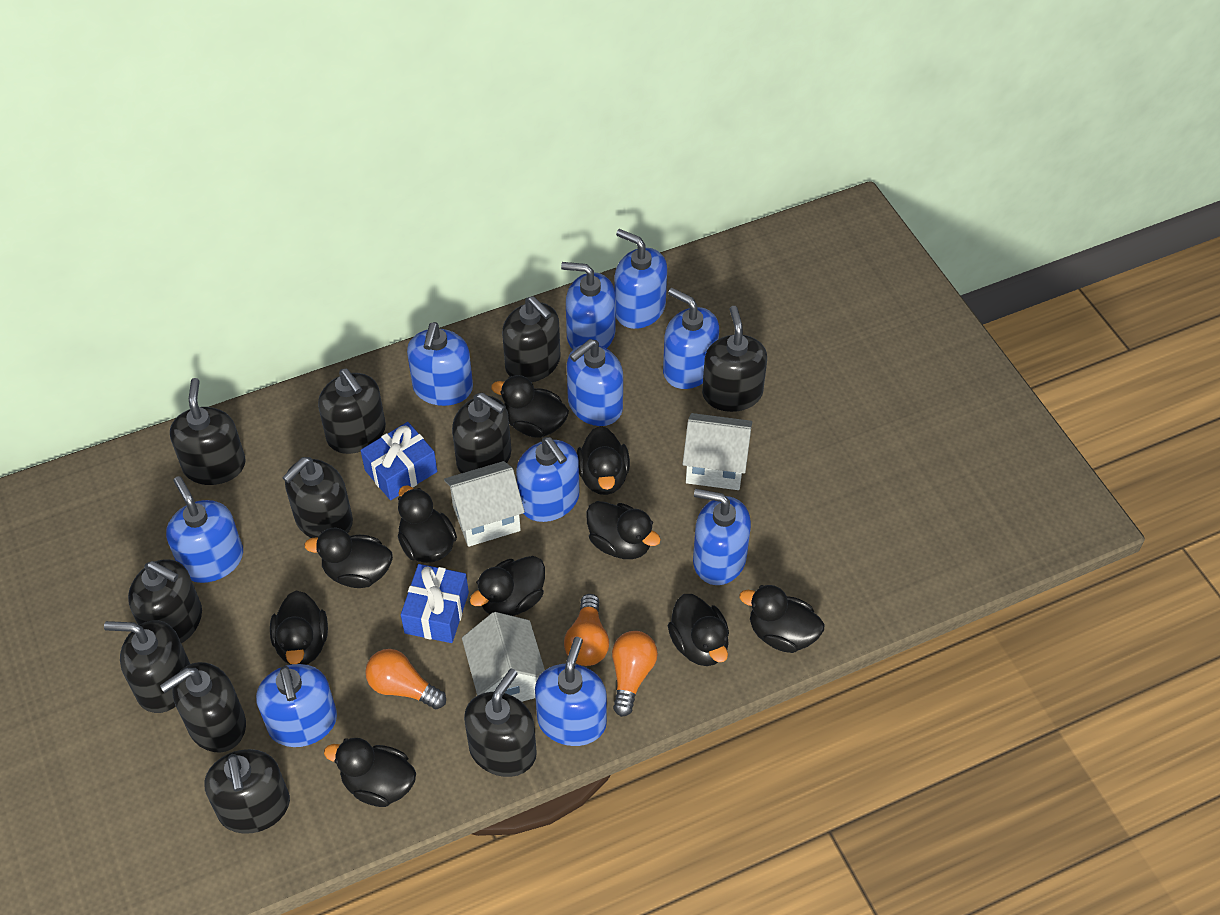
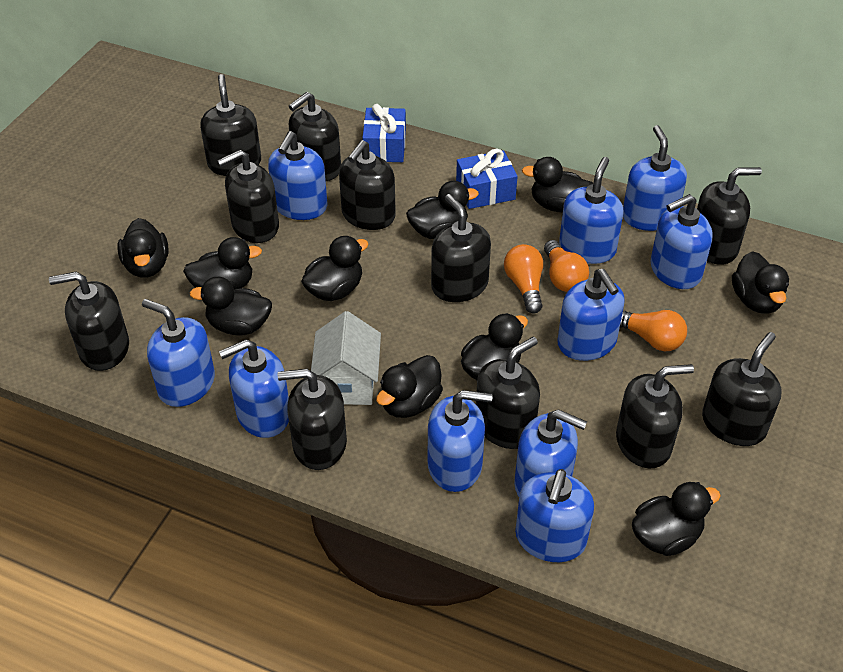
white house: 3 -> 1

